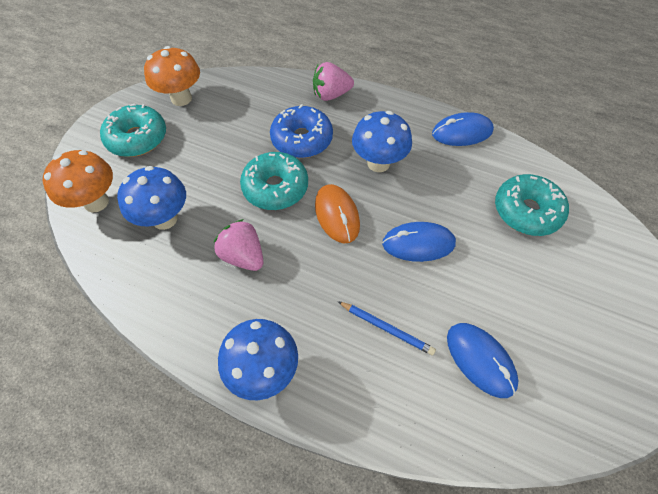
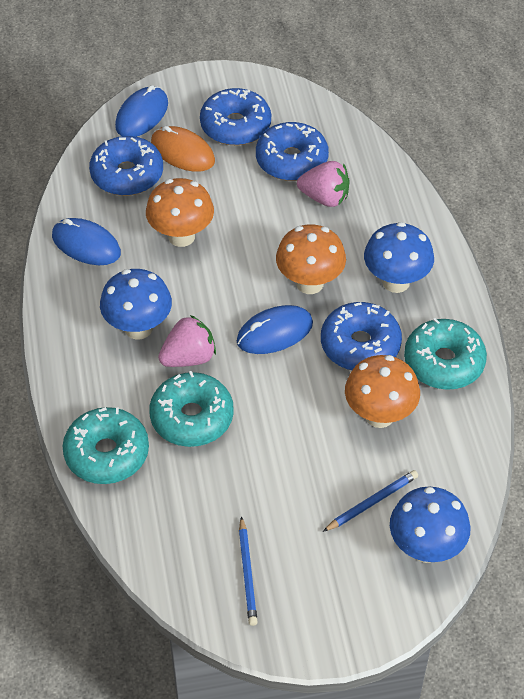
blue donut: 1 -> 4
blue pencil: 1 -> 2
orange mushroom: 2 -> 3

